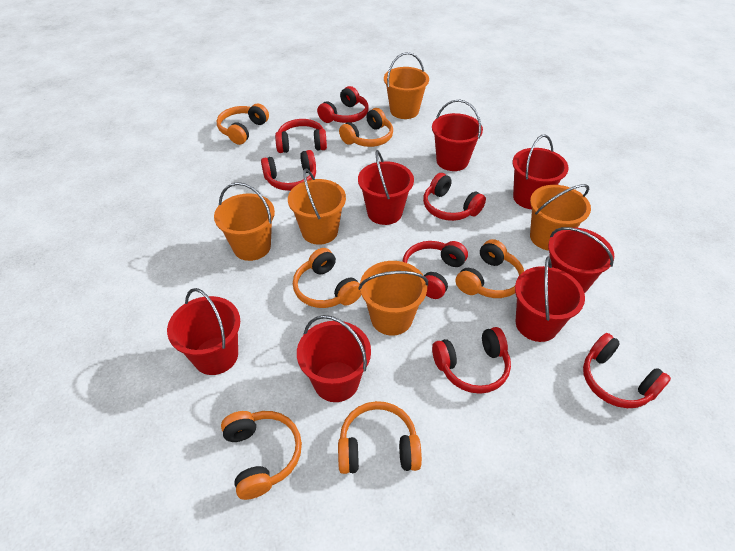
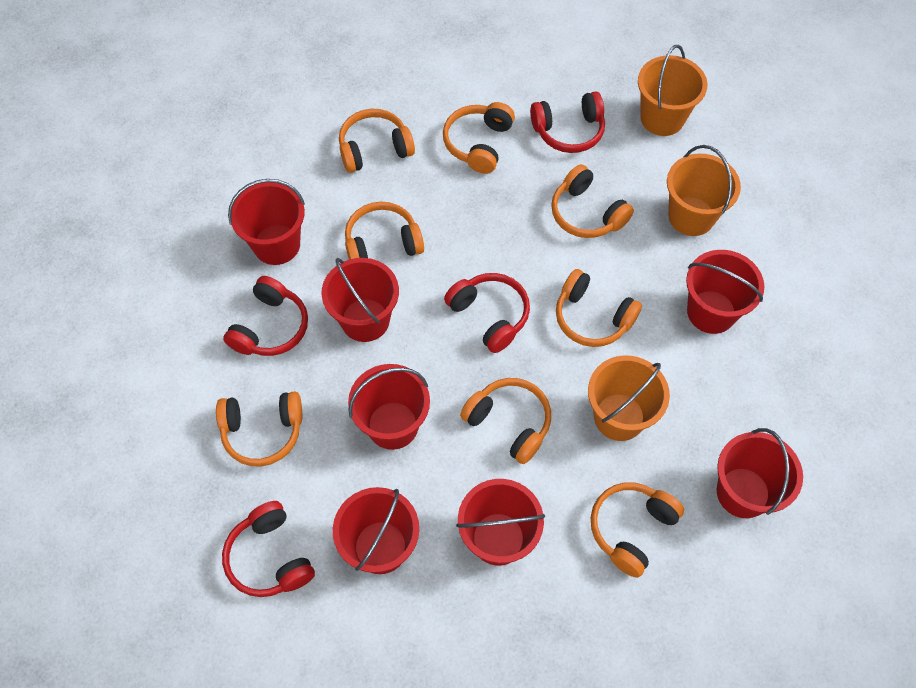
orange bucket: 5 -> 3
orange headphones: 6 -> 8
red headphones: 7 -> 4

